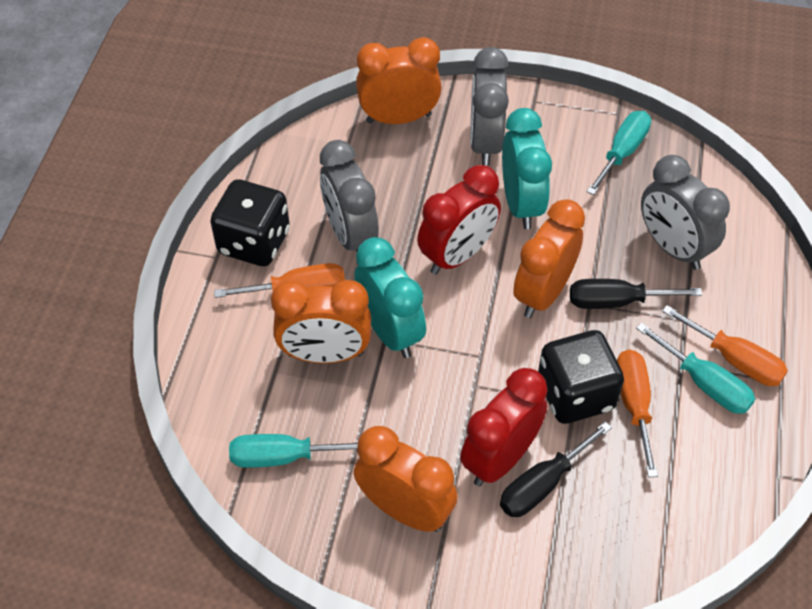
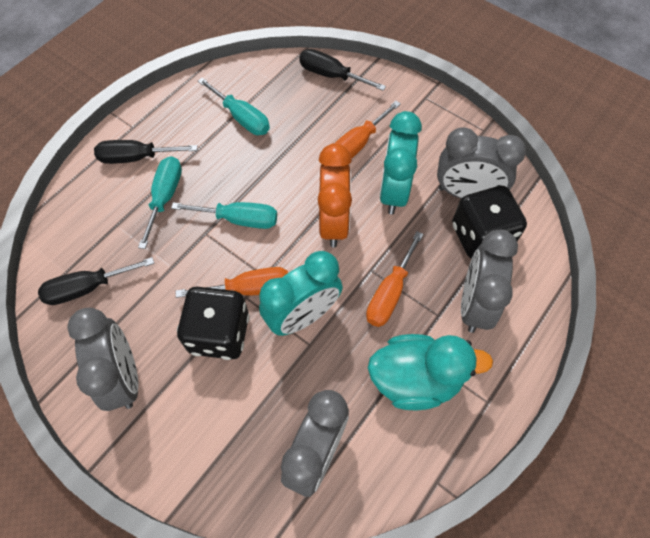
black screwdriver: 2 -> 3
grey clock: 3 -> 4
orange clock: 4 -> 1
red clock: 2 -> 0
turquoise duck: 0 -> 1

